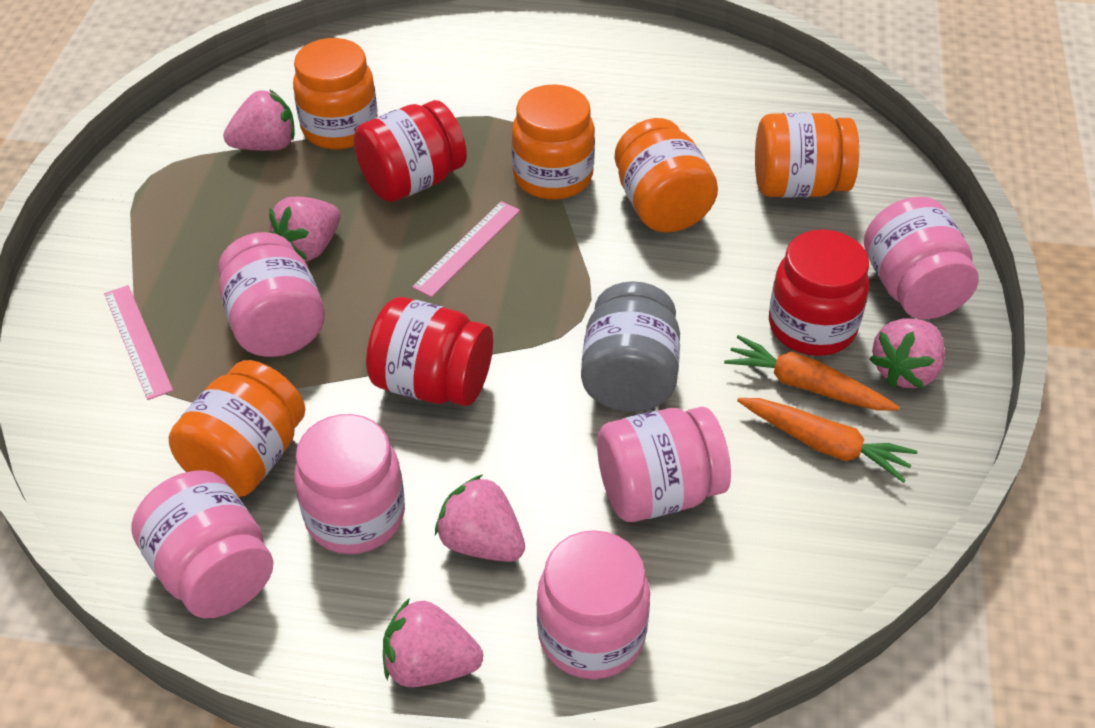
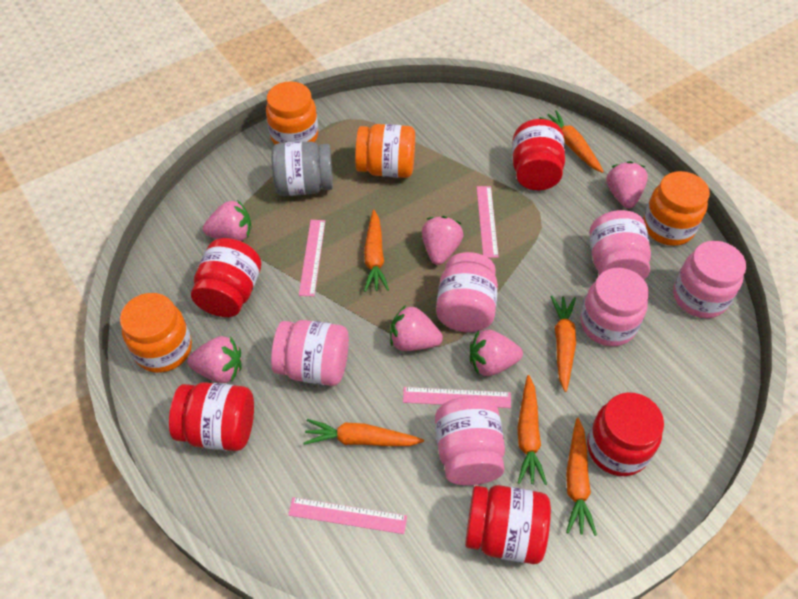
orange carrot: 2 -> 6
orange jar: 5 -> 4
pink ruler: 2 -> 4
pink strawberry: 5 -> 6
red jar: 3 -> 5

